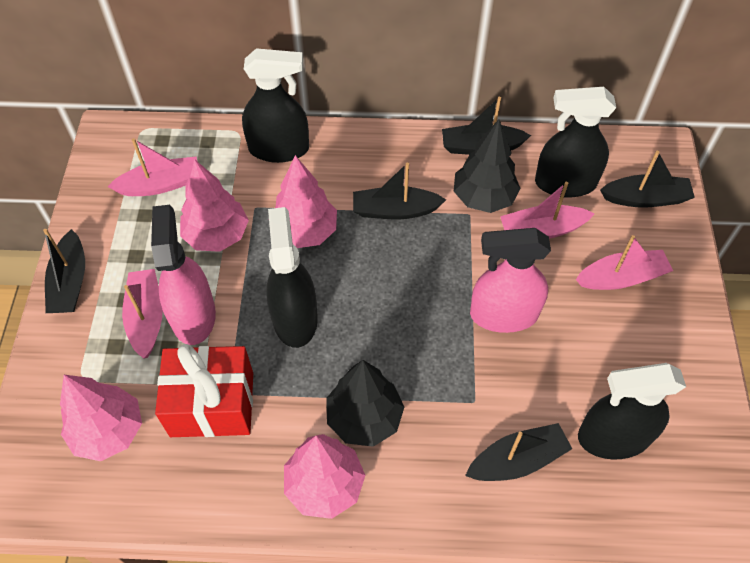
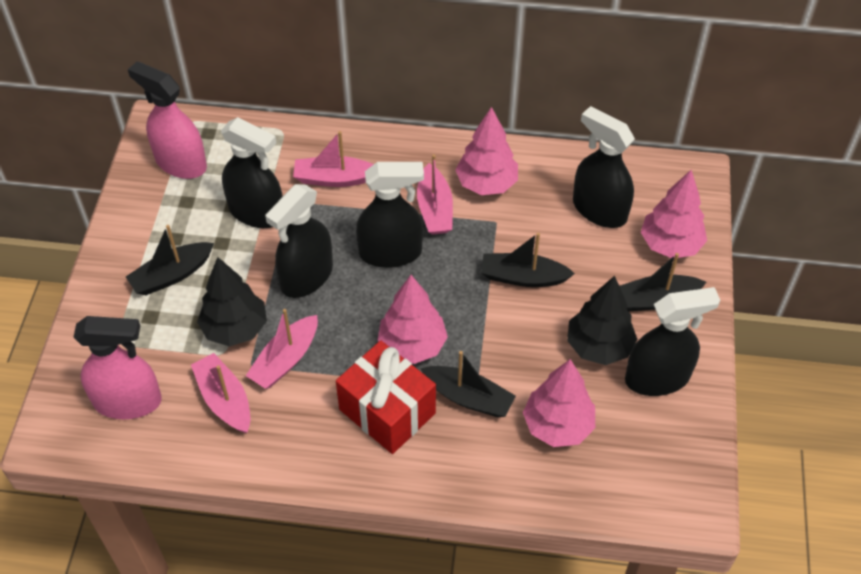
black boat: 5 -> 4
black spray bottle: 4 -> 5

